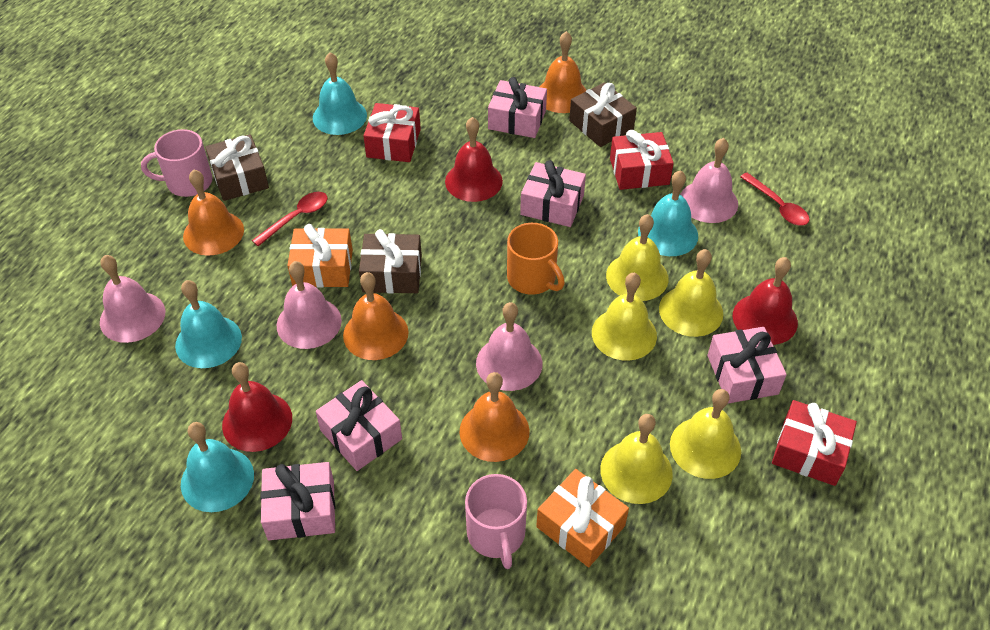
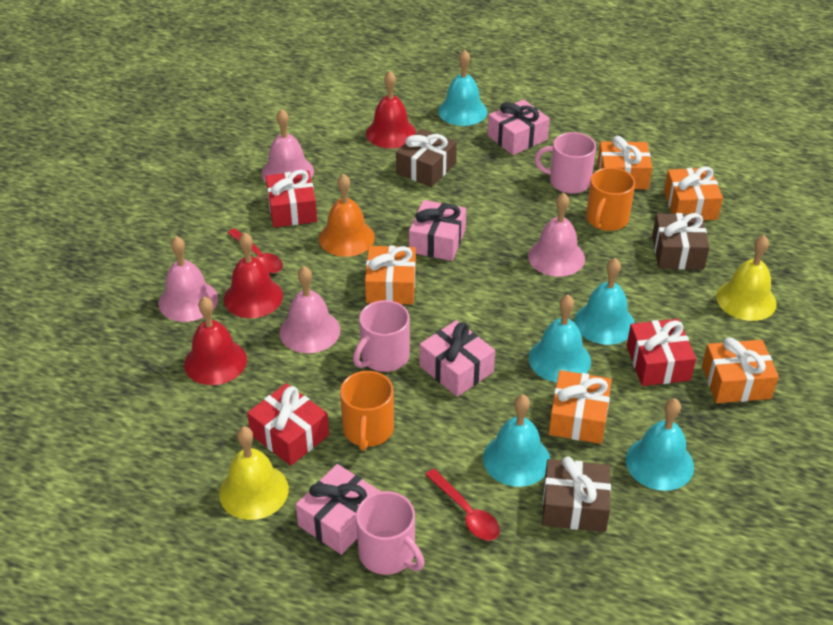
orange bell: 4 -> 1
orange gift: 2 -> 5
orange mug: 1 -> 2
pink gift: 5 -> 4
pink mug: 2 -> 3
turquoise bell: 4 -> 5
yellow bell: 5 -> 2

